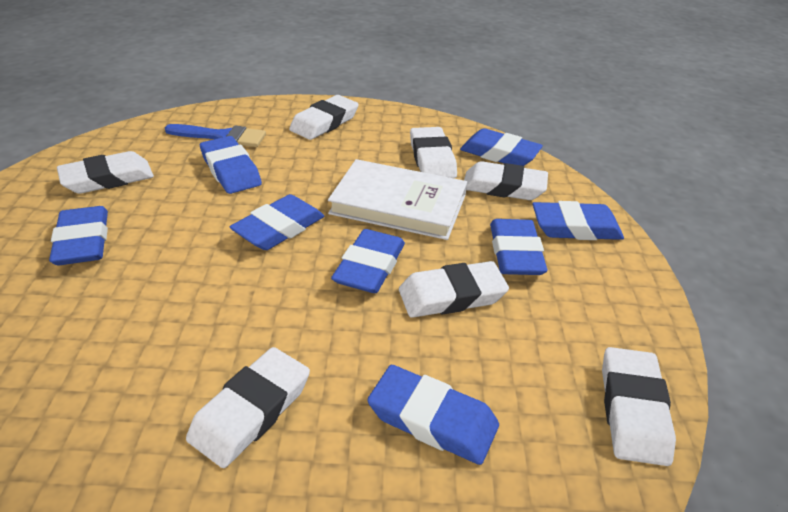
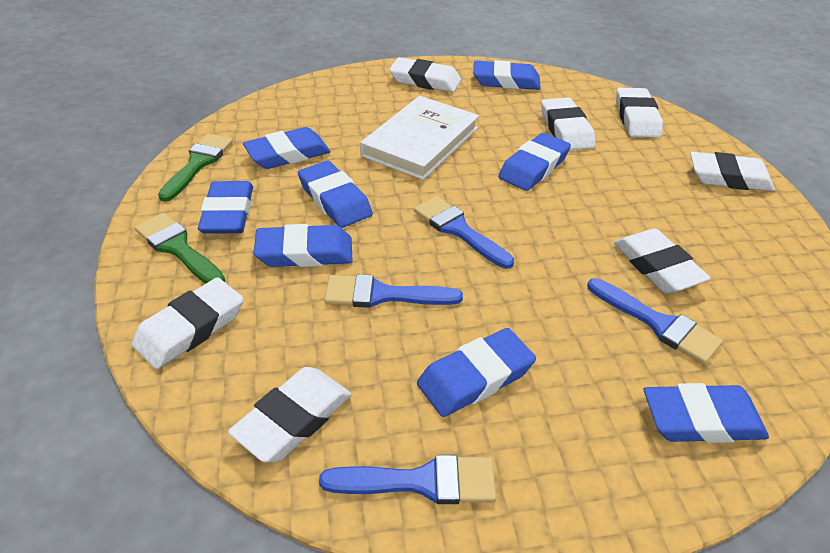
blue brush: 1 -> 4
green brush: 0 -> 2

